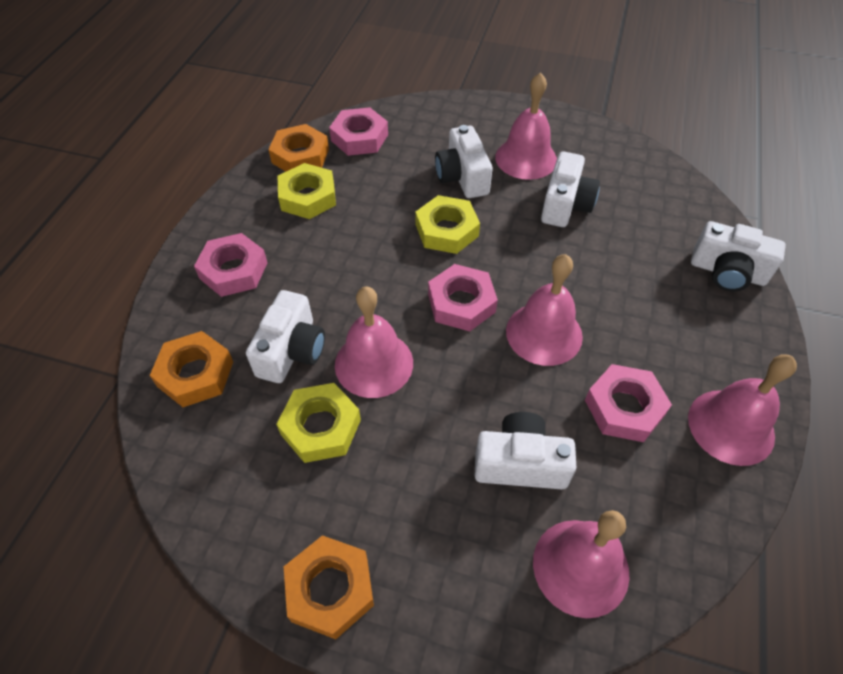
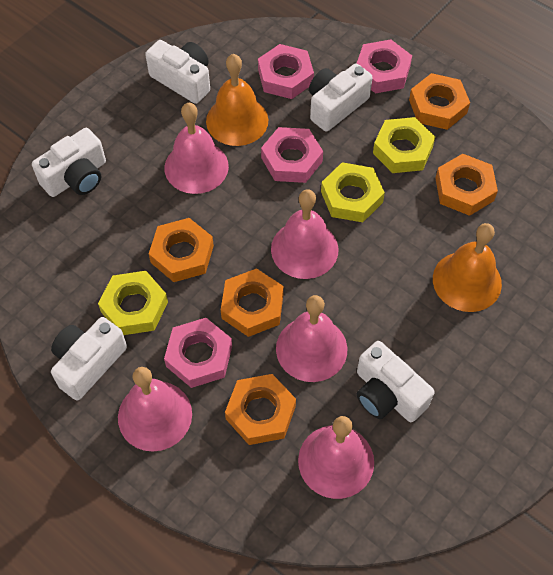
orange bell: 0 -> 2
orange nut: 3 -> 5

